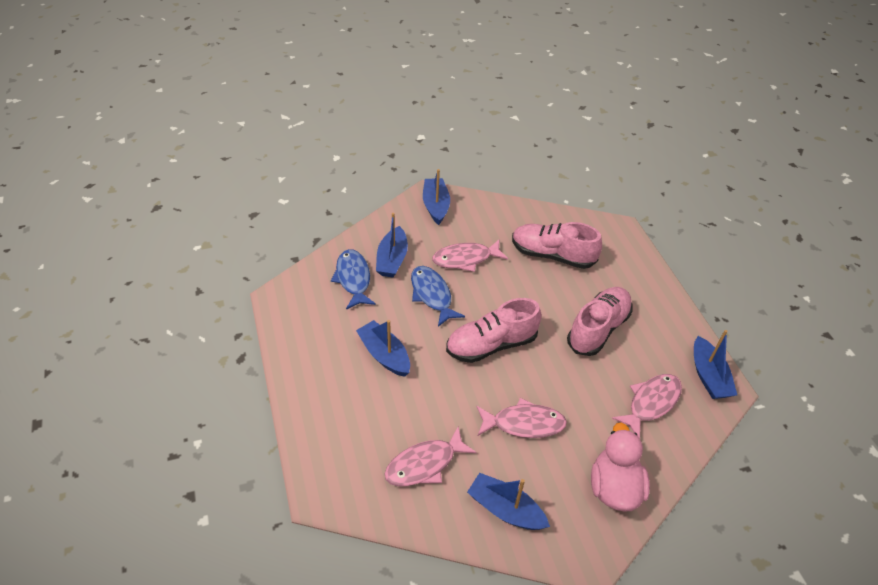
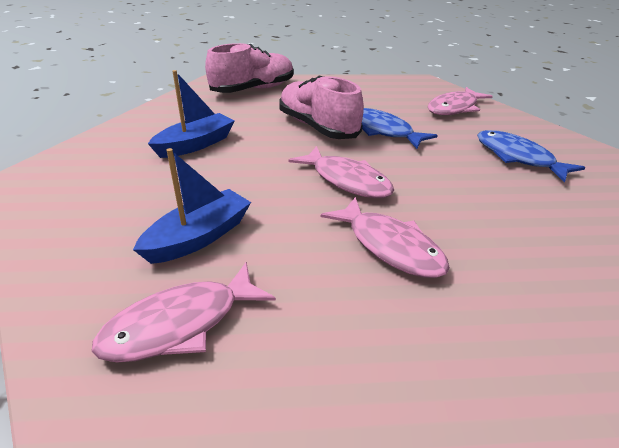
blue boat: 5 -> 2
pink duck: 1 -> 0
pink shoe: 3 -> 2

